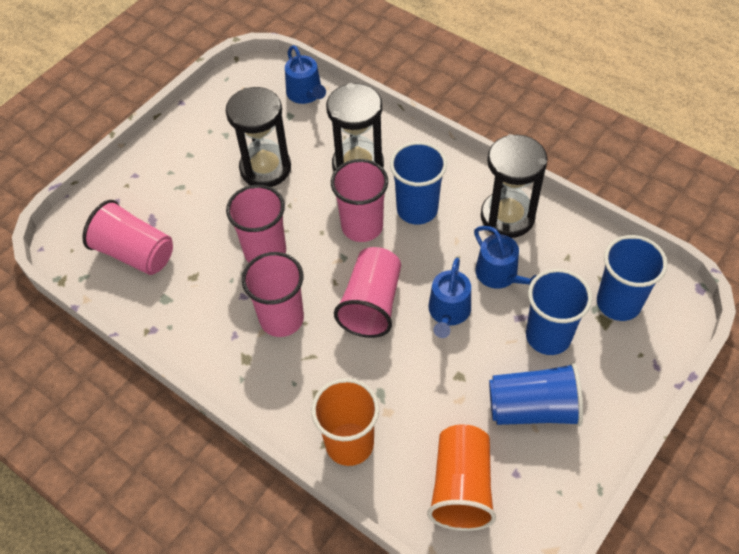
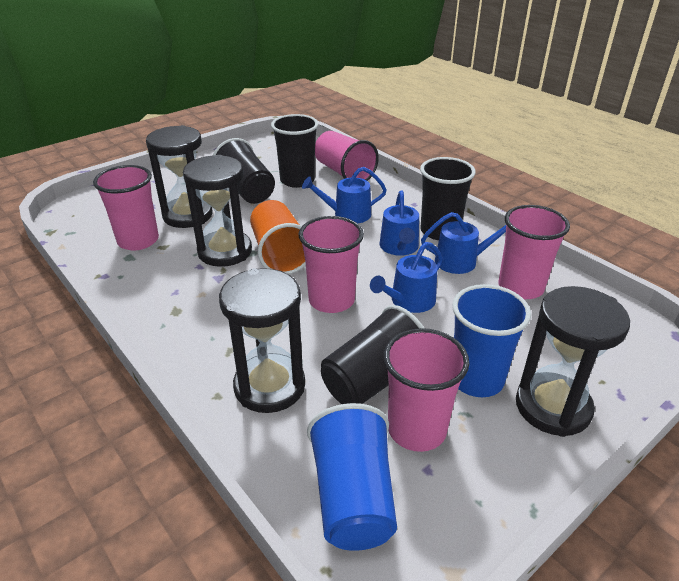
black cup: 0 -> 4
black hourglass: 3 -> 4
blue cup: 4 -> 2
blue watering can: 3 -> 4
orange cup: 2 -> 1

